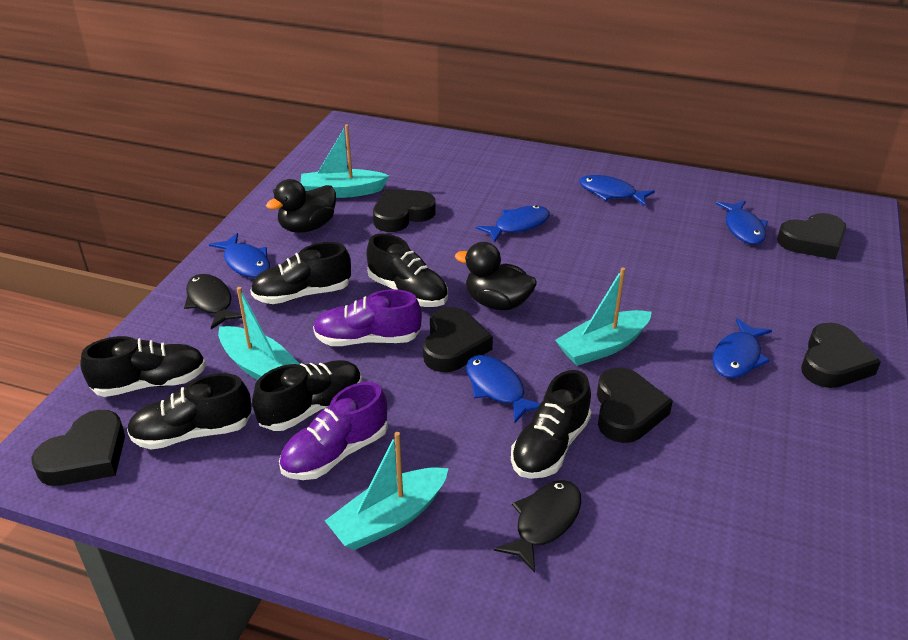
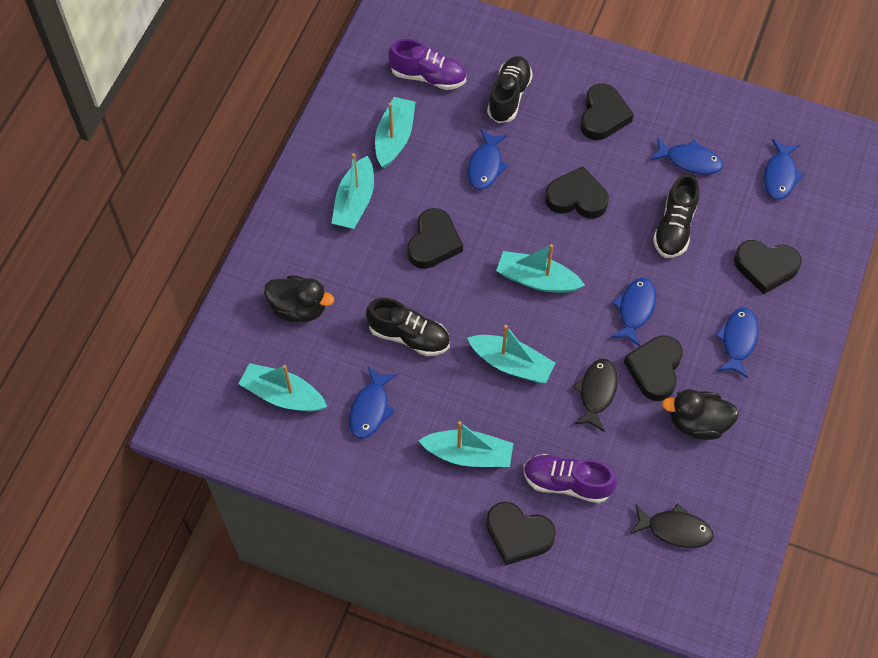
black shoe: 6 -> 3
turquoise boat: 4 -> 6

